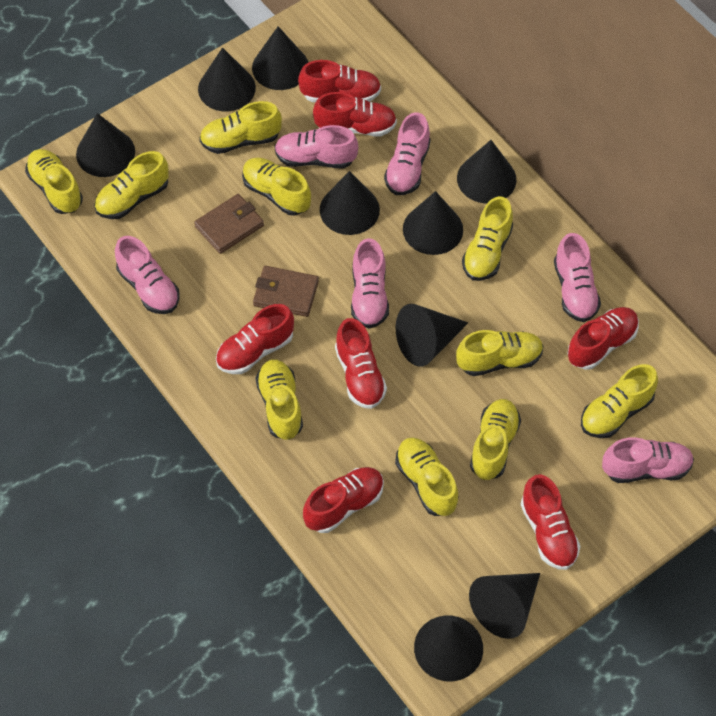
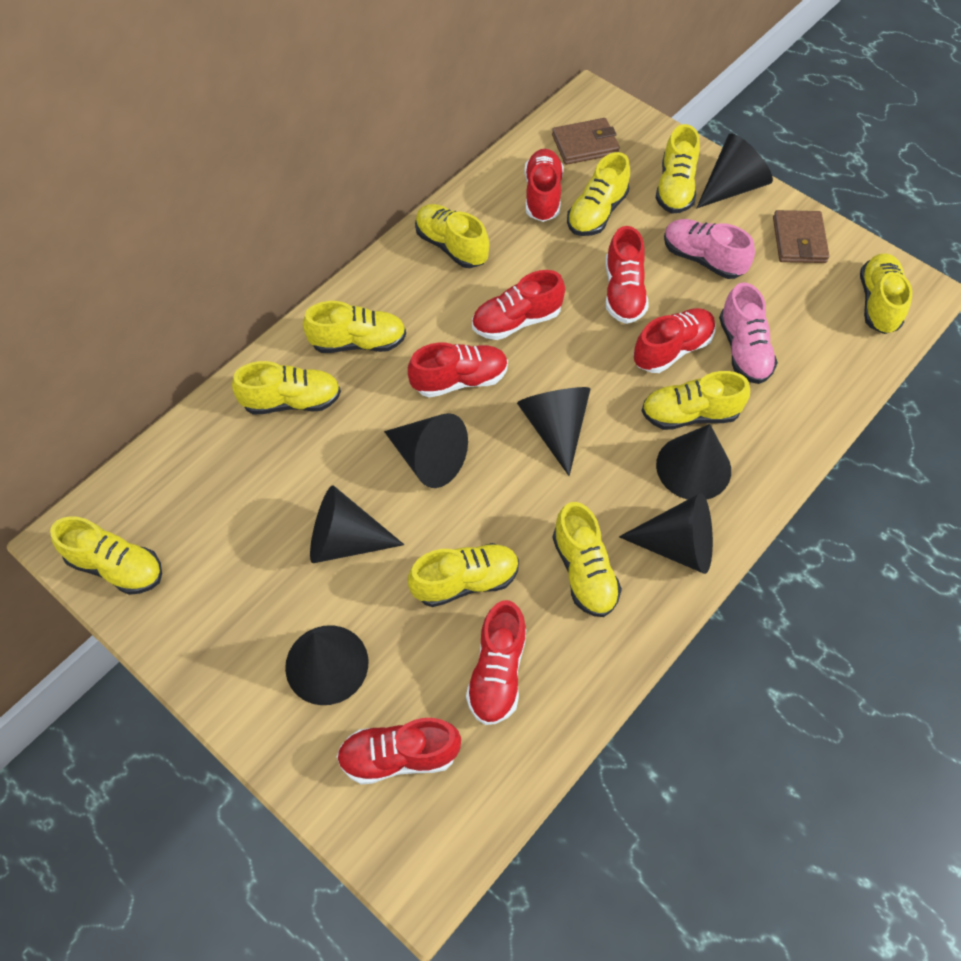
black cone: 9 -> 7
pink shoe: 6 -> 2

